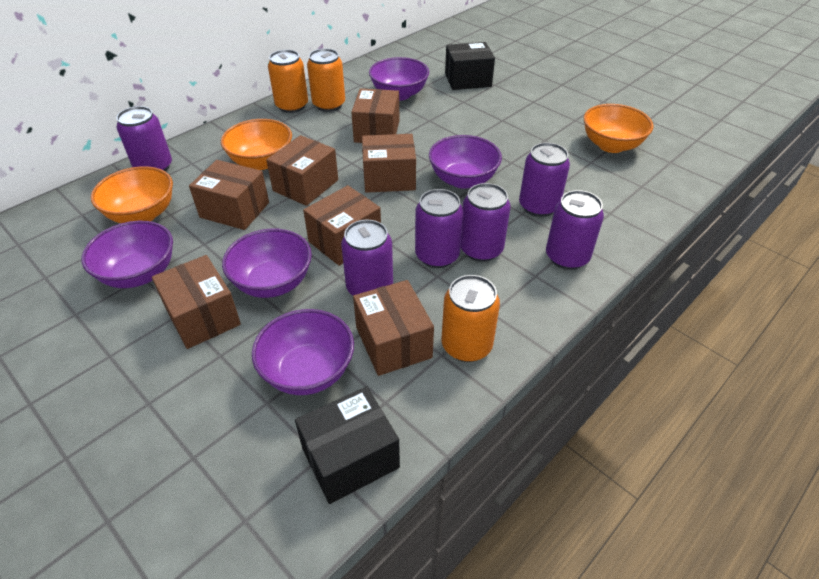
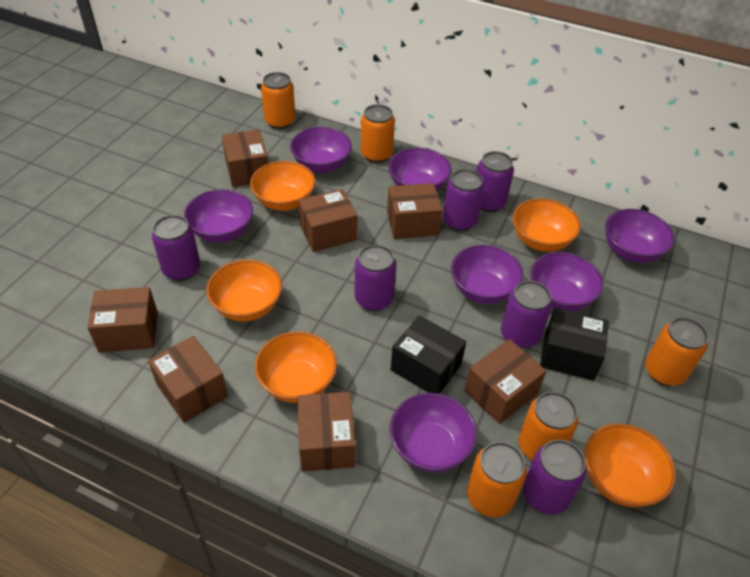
orange bowl: 3 -> 5
orange can: 3 -> 5
purple bowl: 5 -> 7

